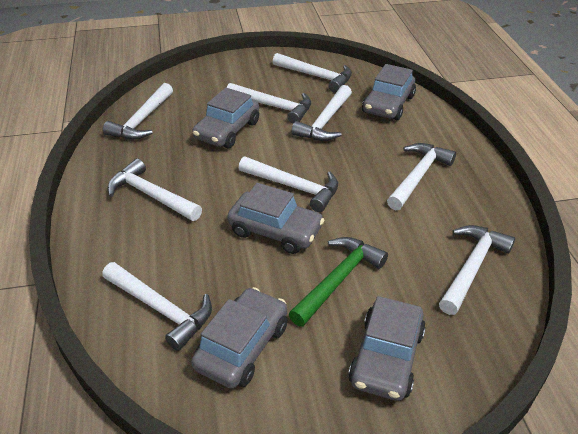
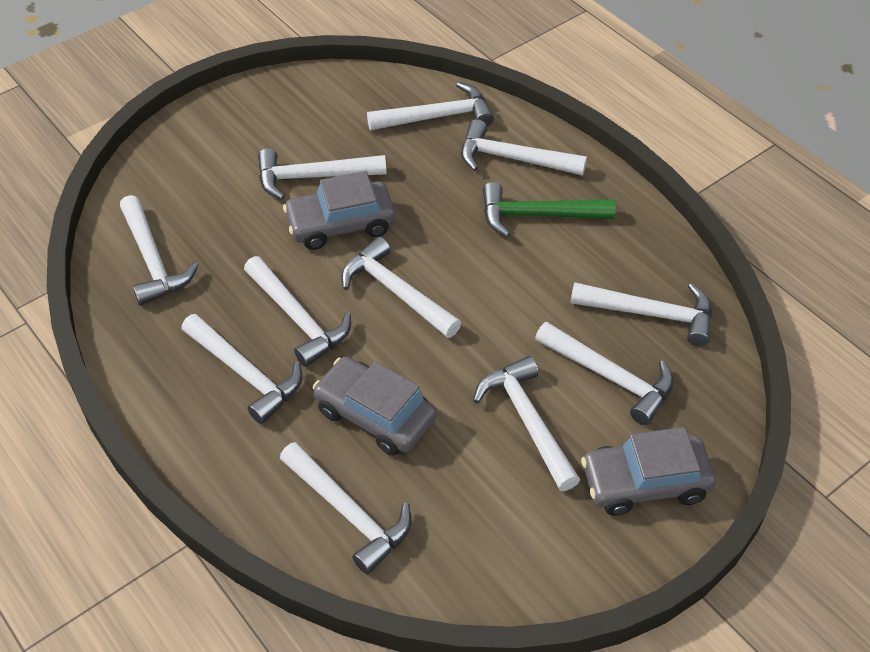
grey car: 5 -> 3
white hammer: 9 -> 11

